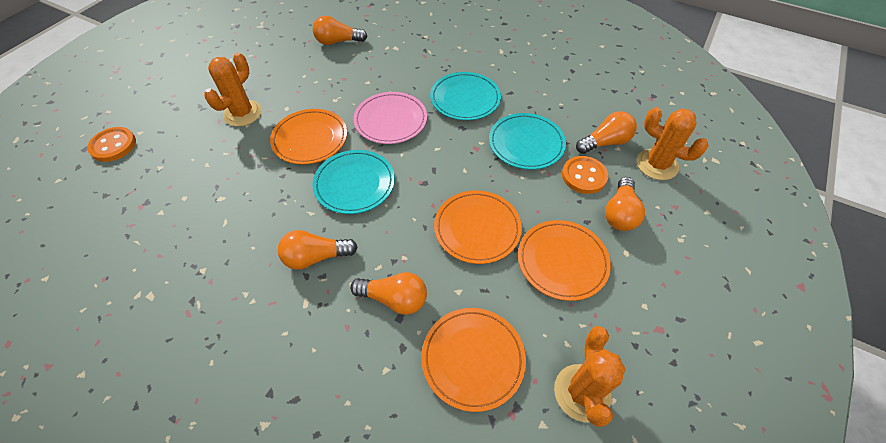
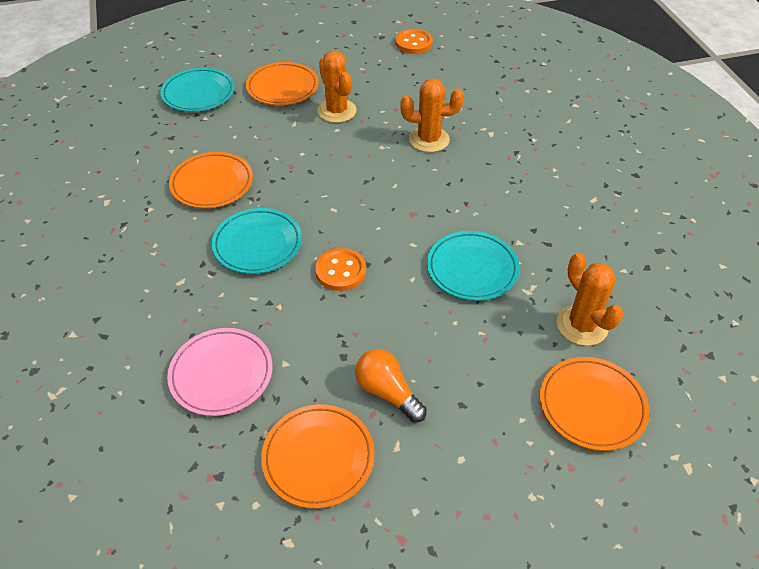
orange light bulb: 5 -> 1

